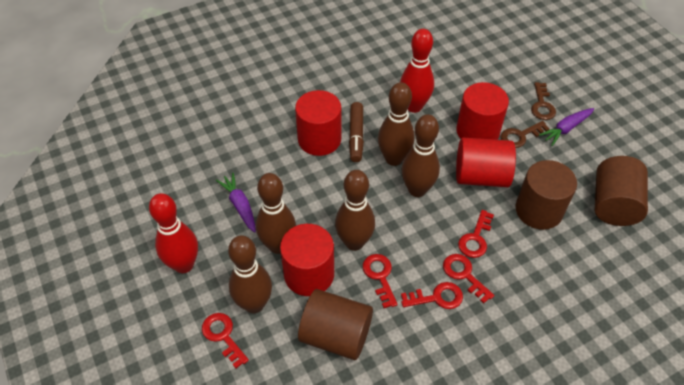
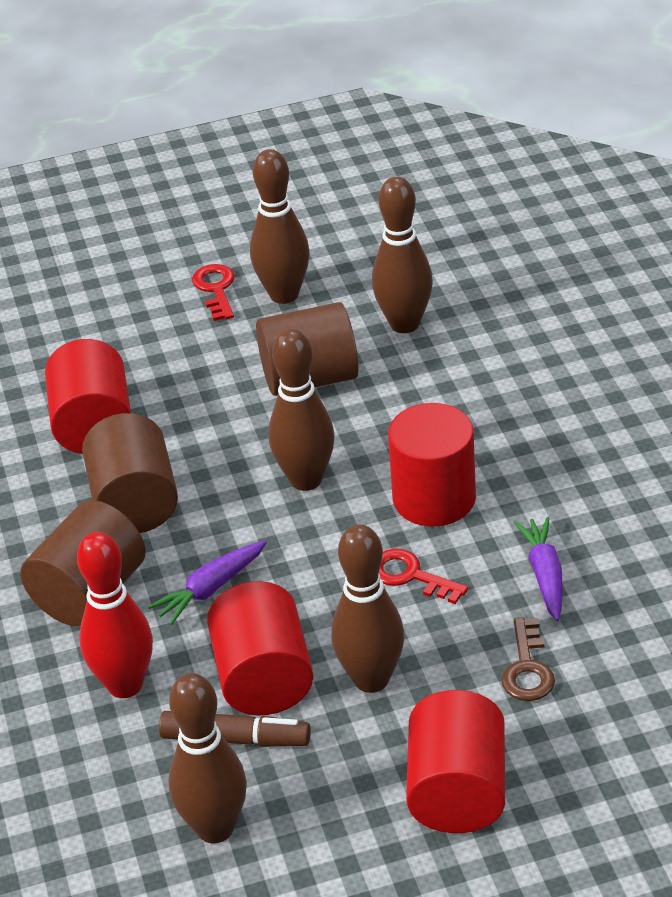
brown key: 2 -> 1
red bowling pin: 2 -> 1
red key: 5 -> 2

